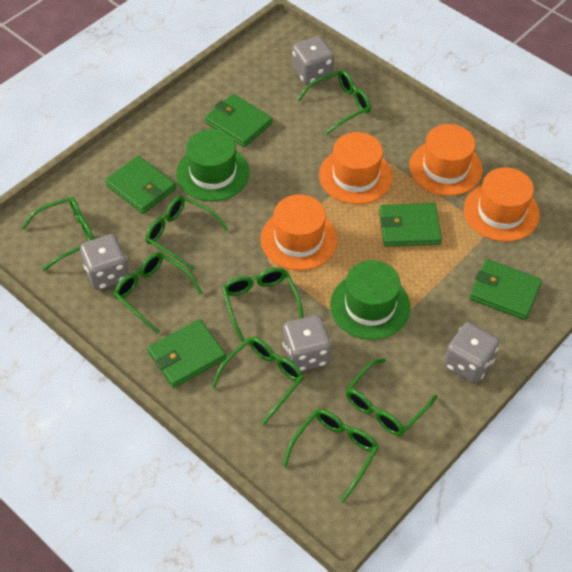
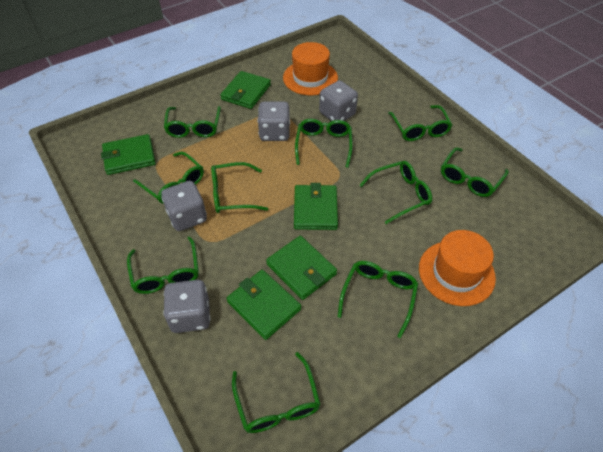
green glasses: 8 -> 10
green hat: 2 -> 0
orange hat: 4 -> 2

